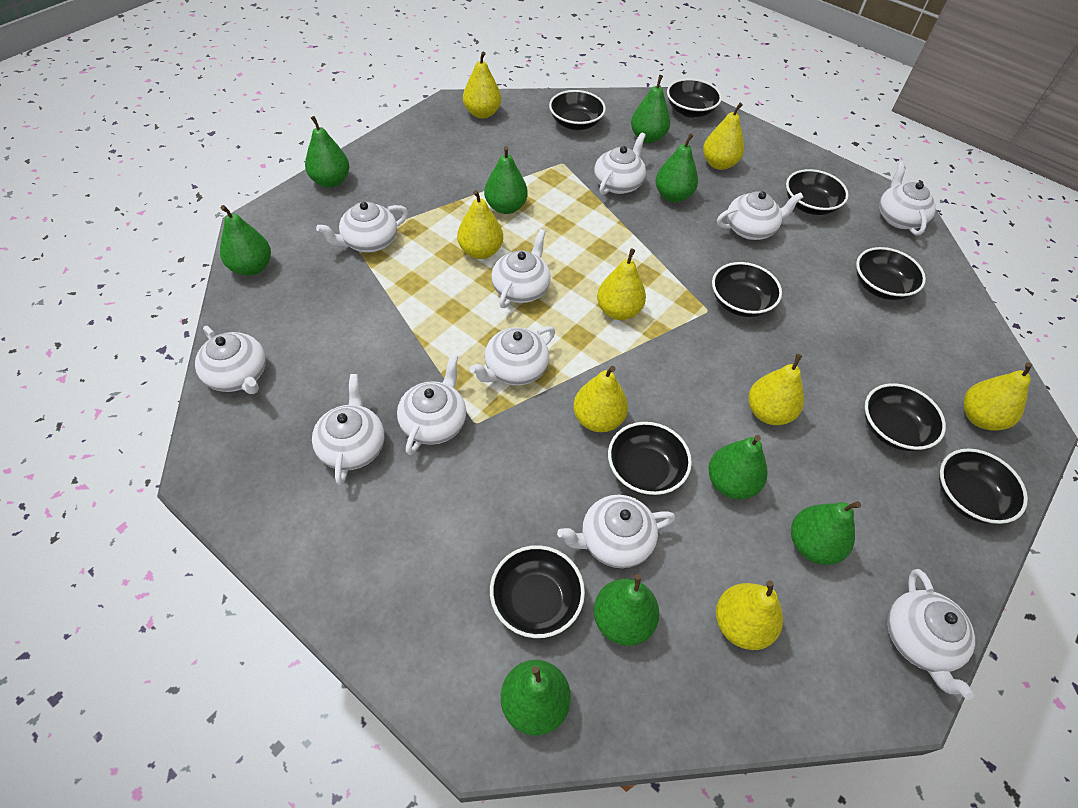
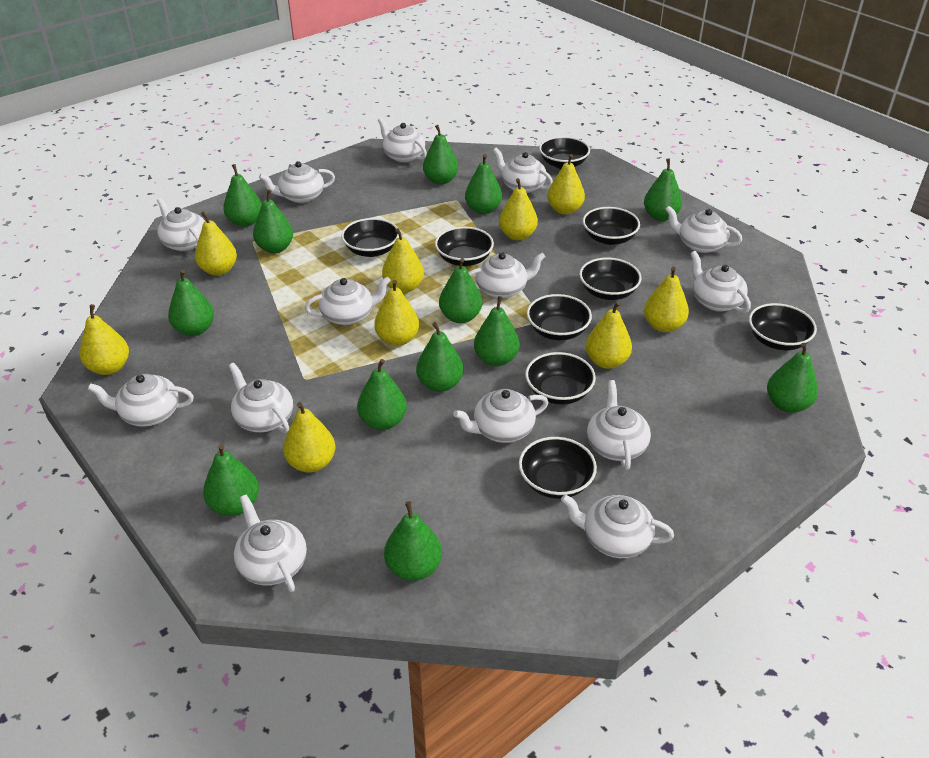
green pear: 9 -> 13
white teapot: 11 -> 14
yellow pear: 8 -> 9

